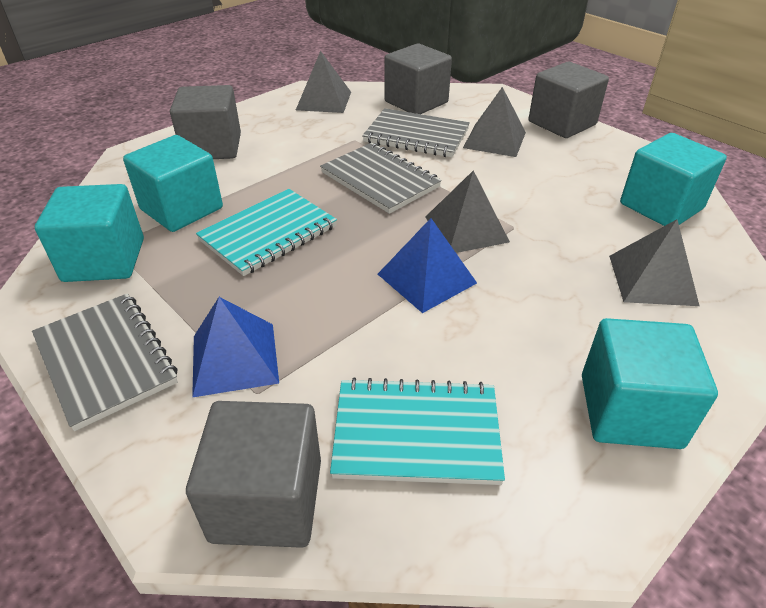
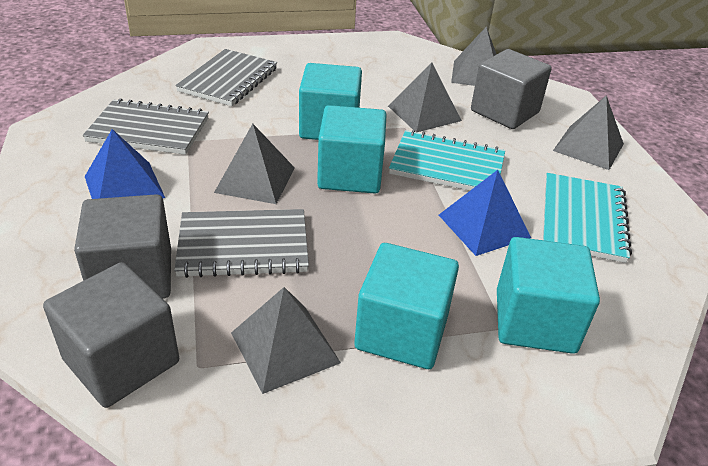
grey cube: 4 -> 3
grey pyramid: 4 -> 5

